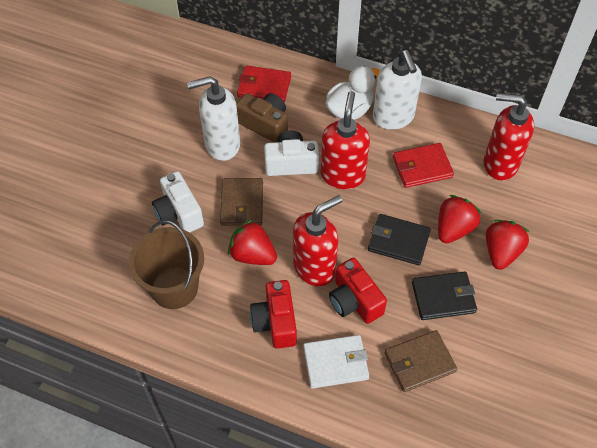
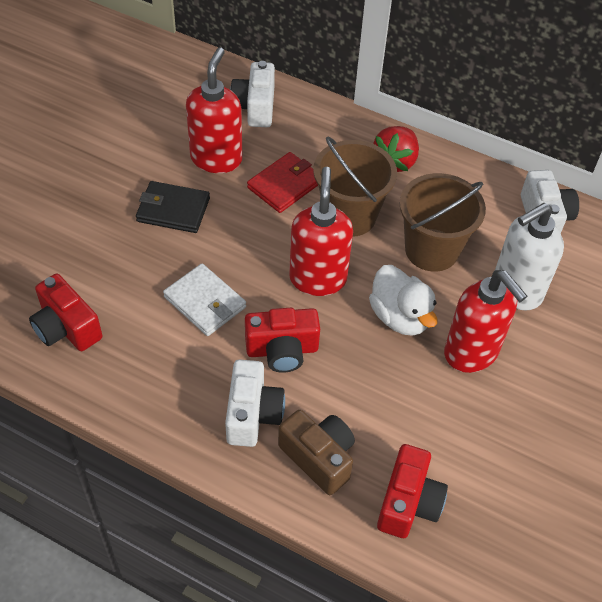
black wallet: 2 -> 1
brown bucket: 1 -> 2
brown wallet: 2 -> 0
red camera: 2 -> 3
red strawberry: 3 -> 1
red wallet: 2 -> 1
white camera: 2 -> 3
white soap dispenser: 2 -> 1

